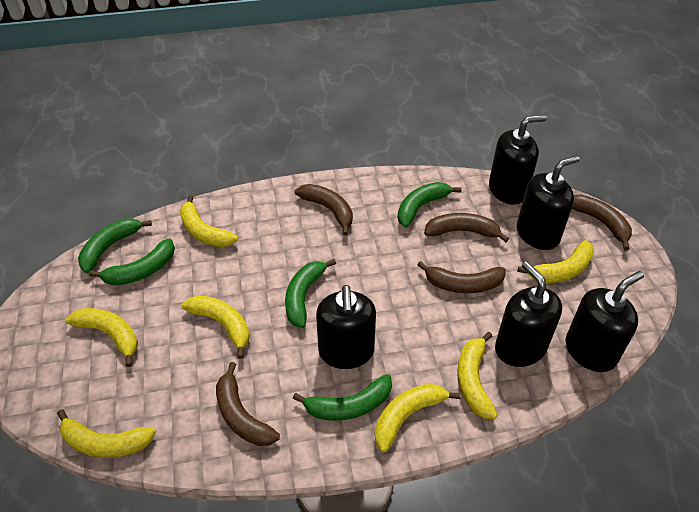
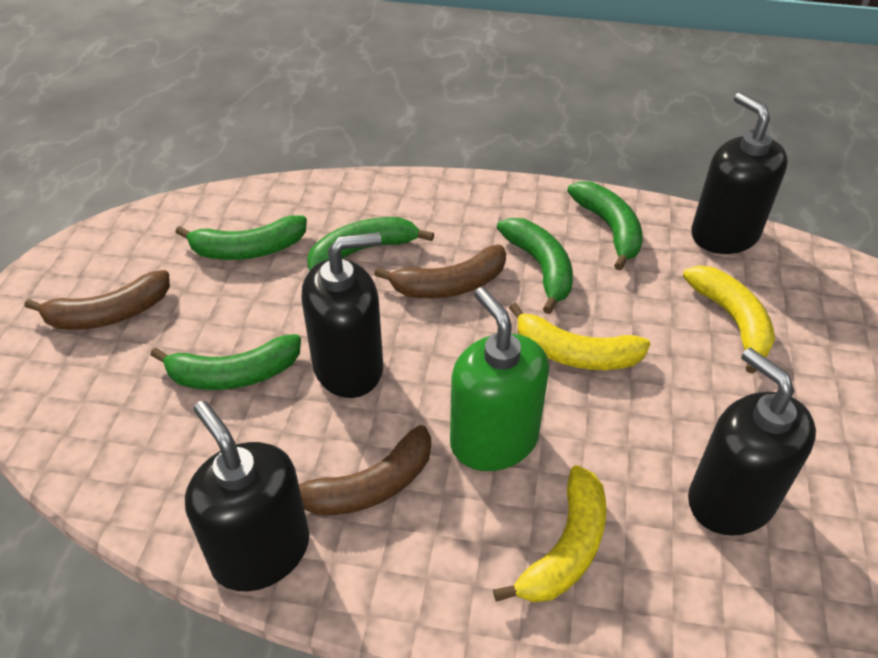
black soap dispenser: 5 -> 4
brown banana: 5 -> 3
green soap dispenser: 0 -> 1
yellow banana: 7 -> 3

